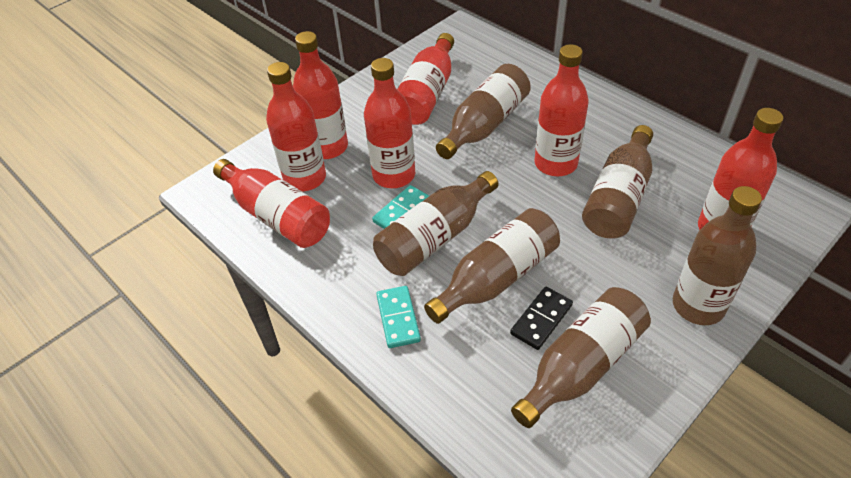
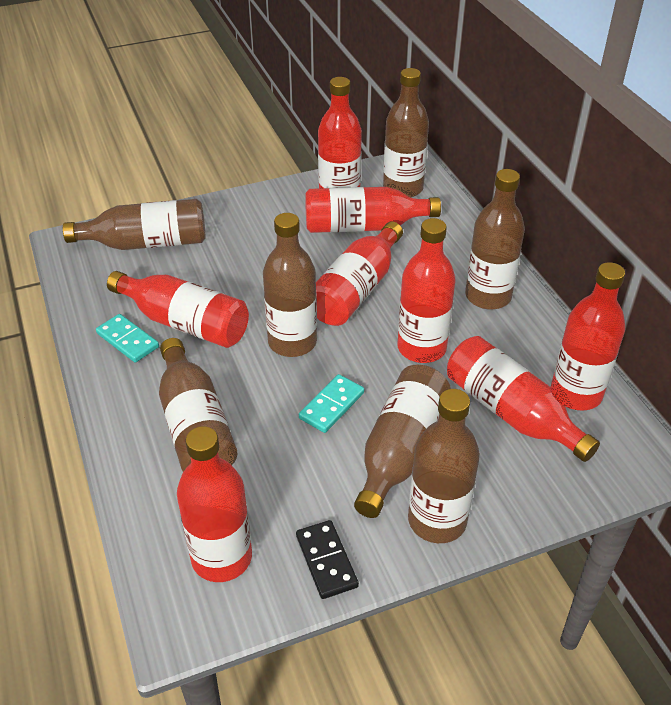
brown bottle: 6 -> 7
red bottle: 7 -> 8

